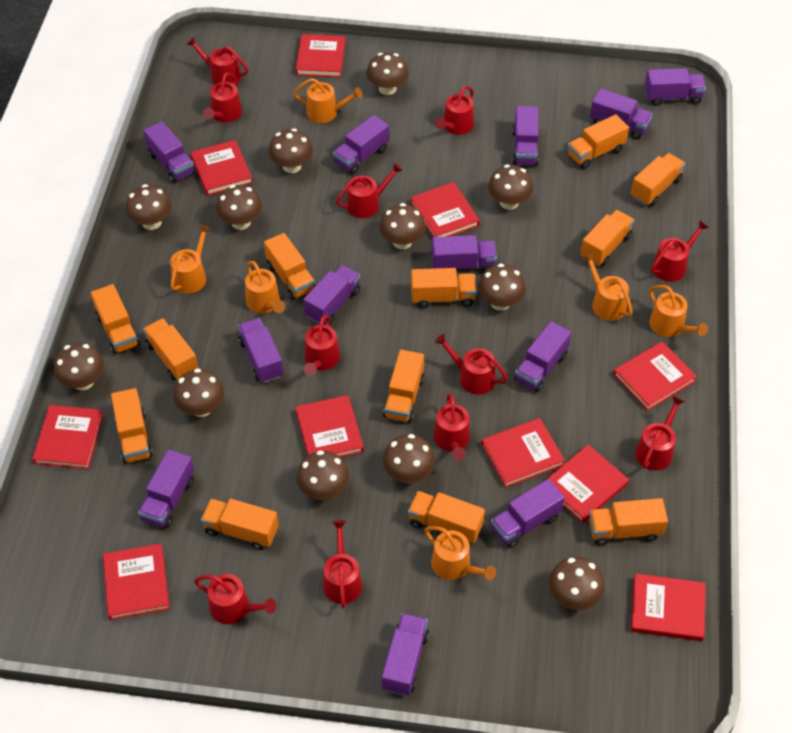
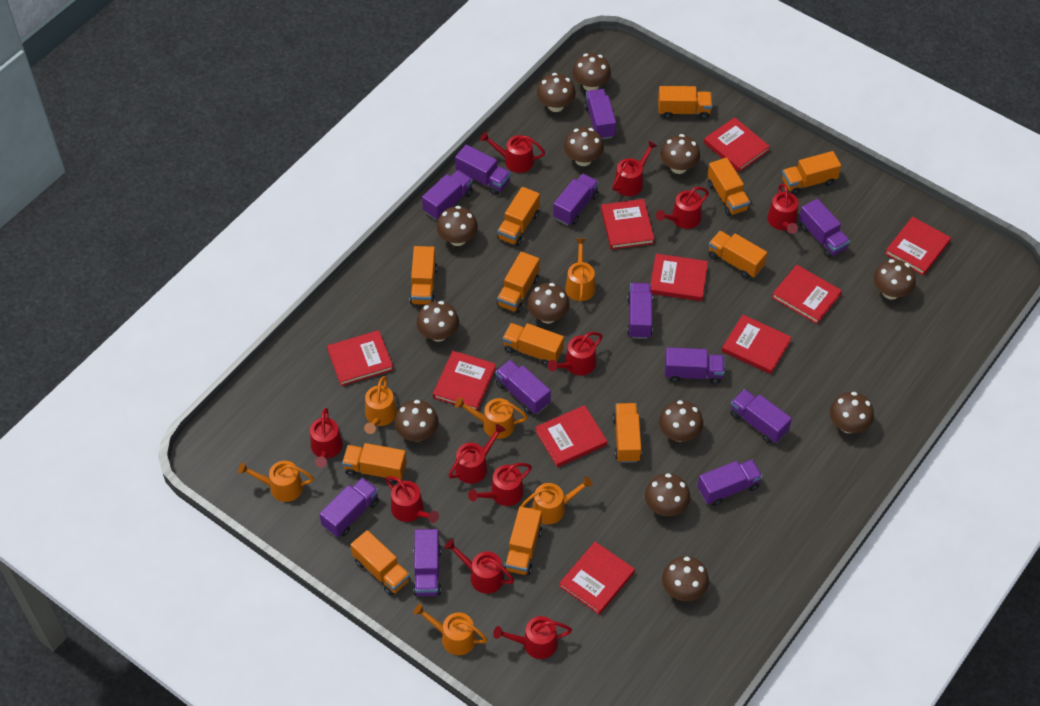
brown mushroom: 12 -> 13

